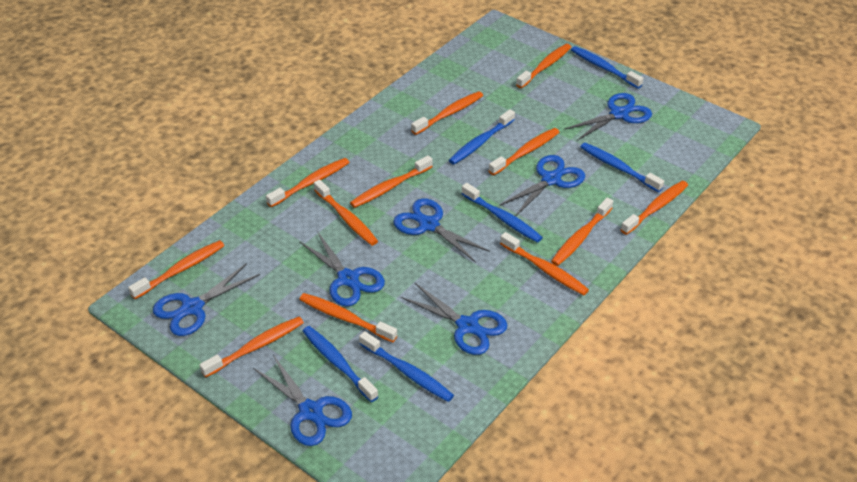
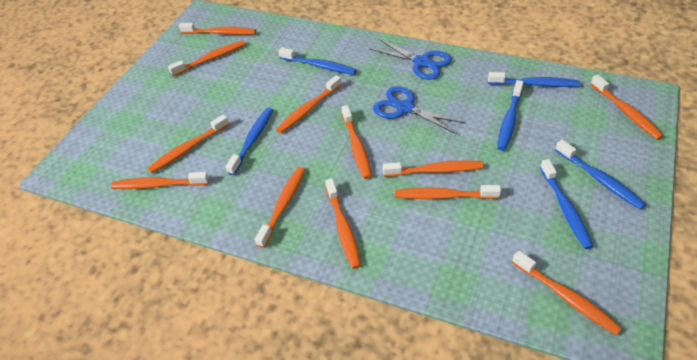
blue scissors: 7 -> 2

